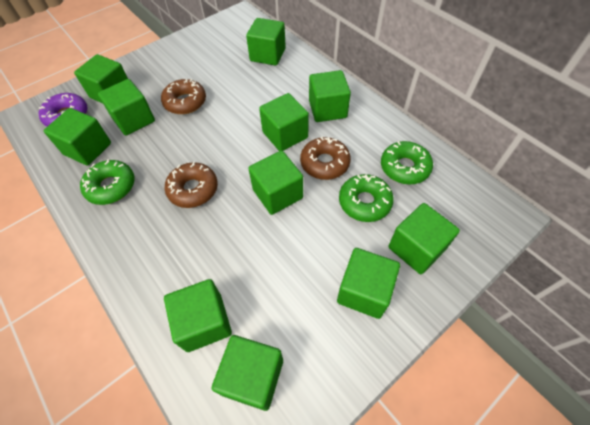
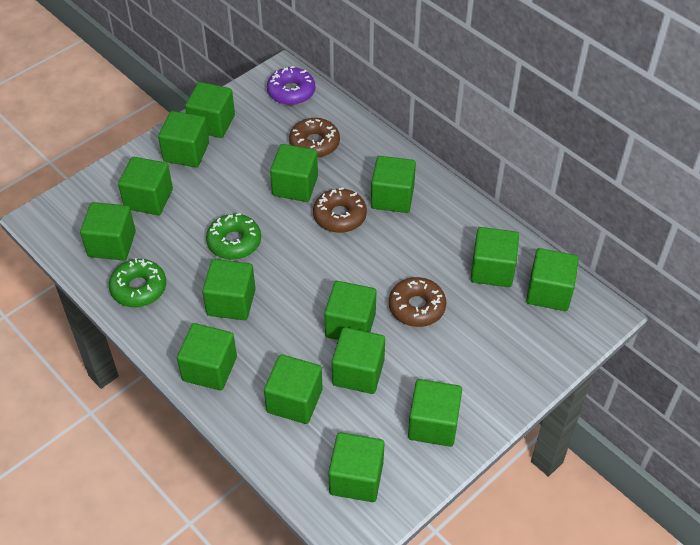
green cube: 11 -> 15
green donut: 3 -> 2

